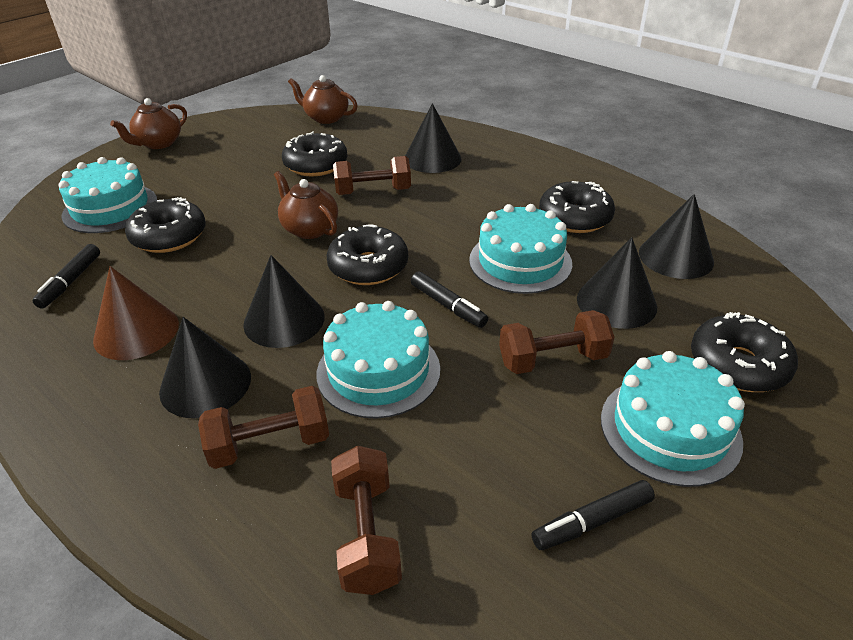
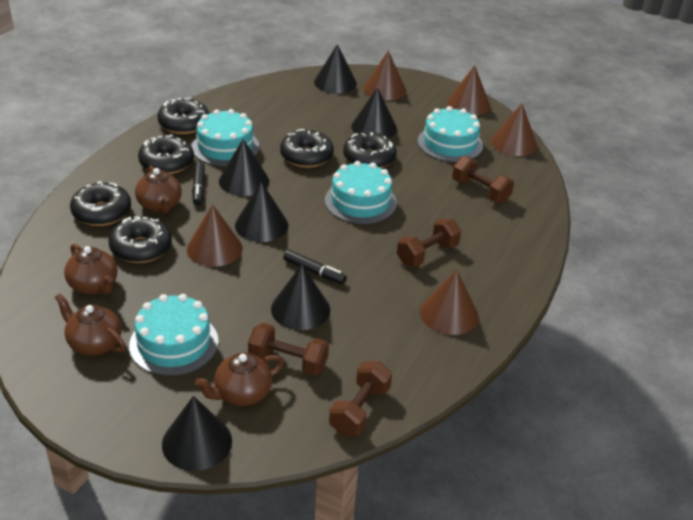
black cone: 5 -> 6
black donut: 5 -> 6
black marker: 3 -> 2
brown cone: 1 -> 5
brown teapot: 3 -> 4

